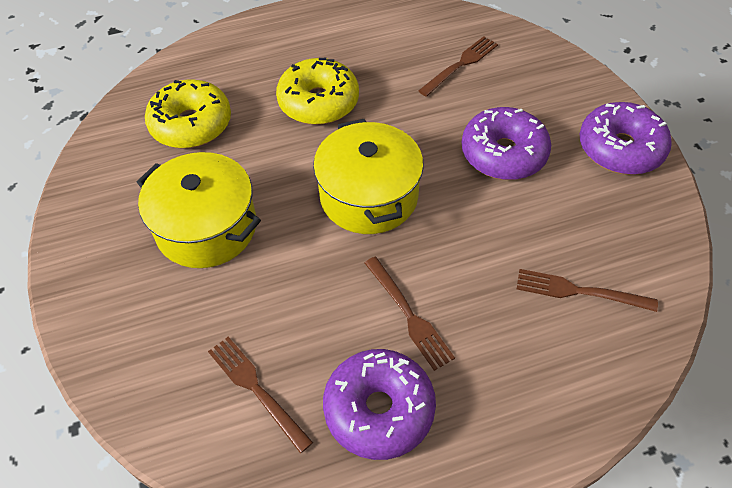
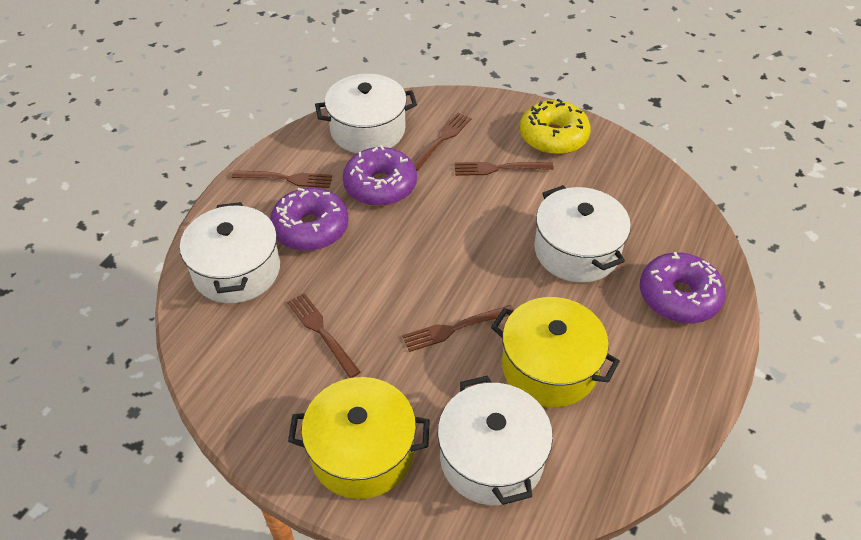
brown fork: 4 -> 5
white pot: 0 -> 4
yellow donut: 2 -> 1

